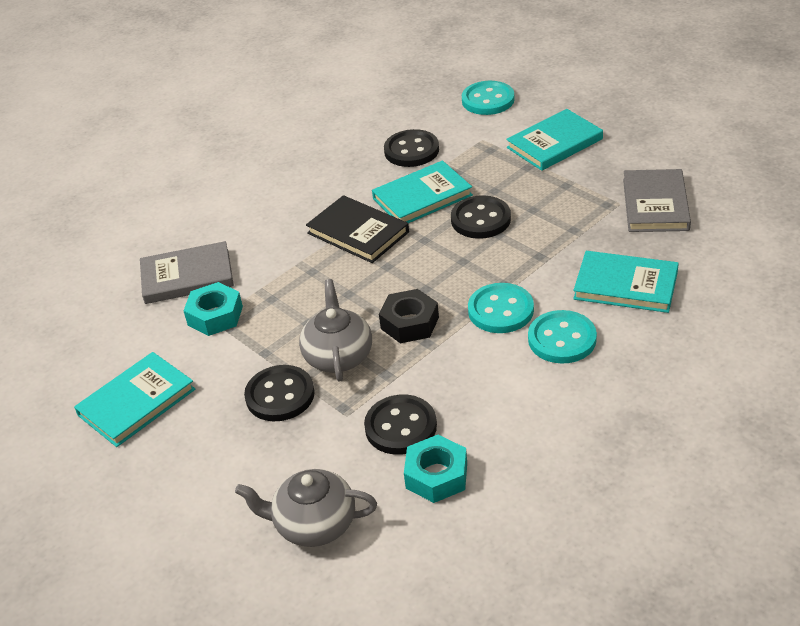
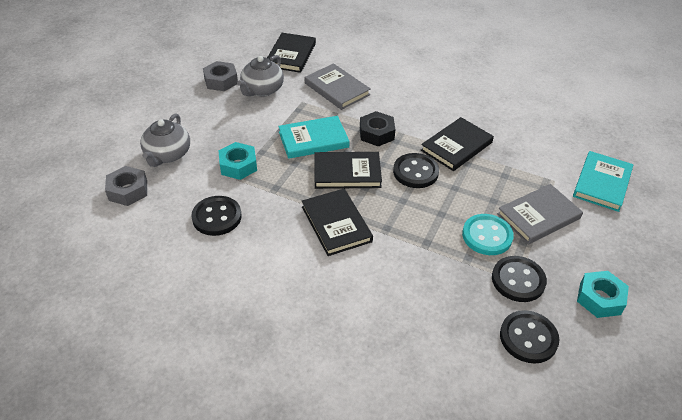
black book: 1 -> 4
grey nut: 0 -> 2
turquoise book: 4 -> 2
turquoise button: 3 -> 1

